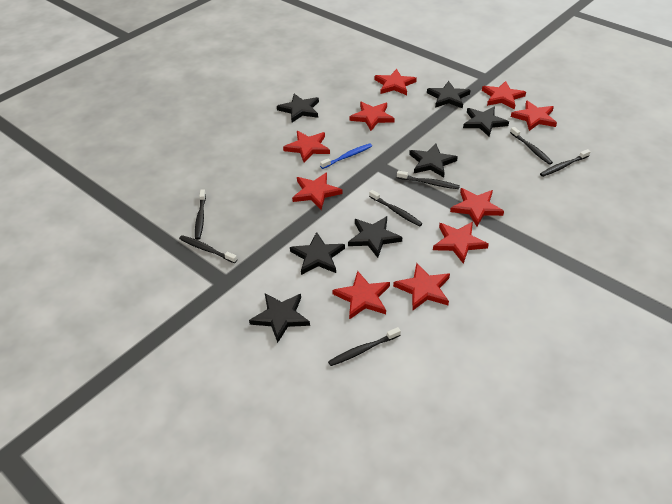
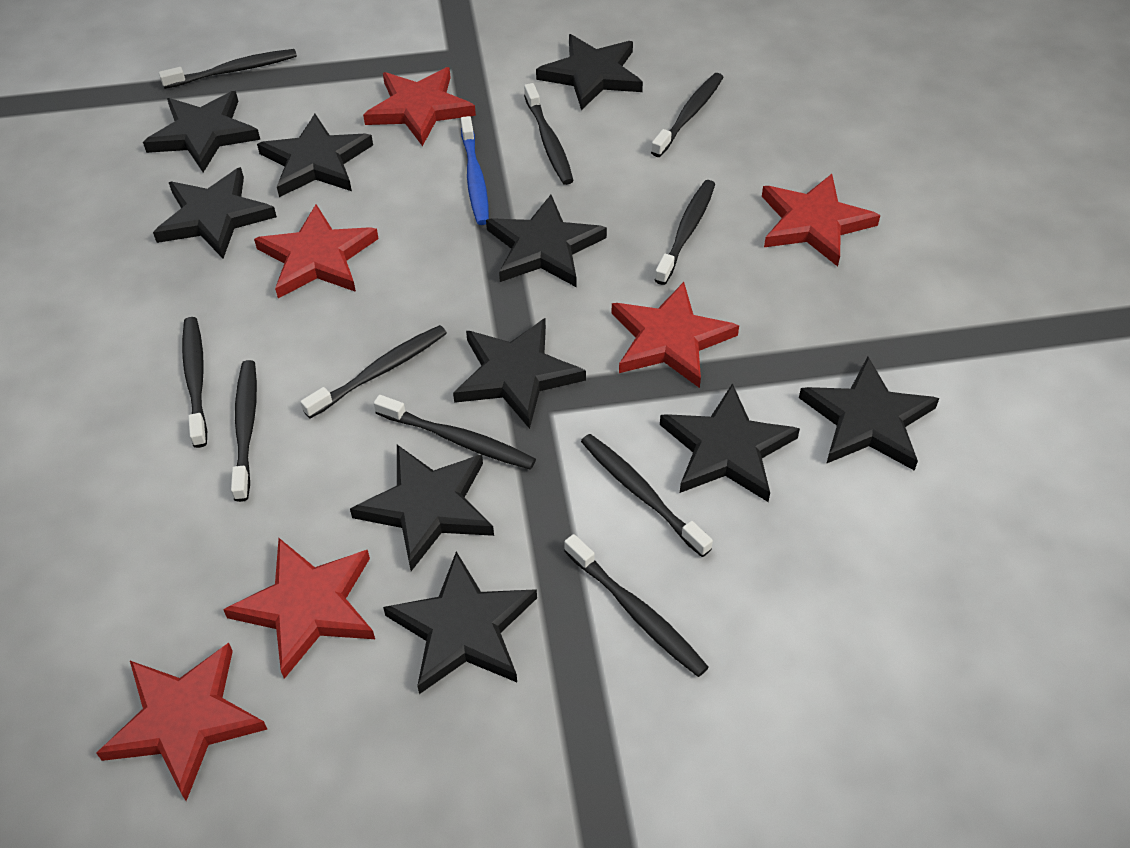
black star: 7 -> 10
black toothbrush: 7 -> 10
red star: 10 -> 6

